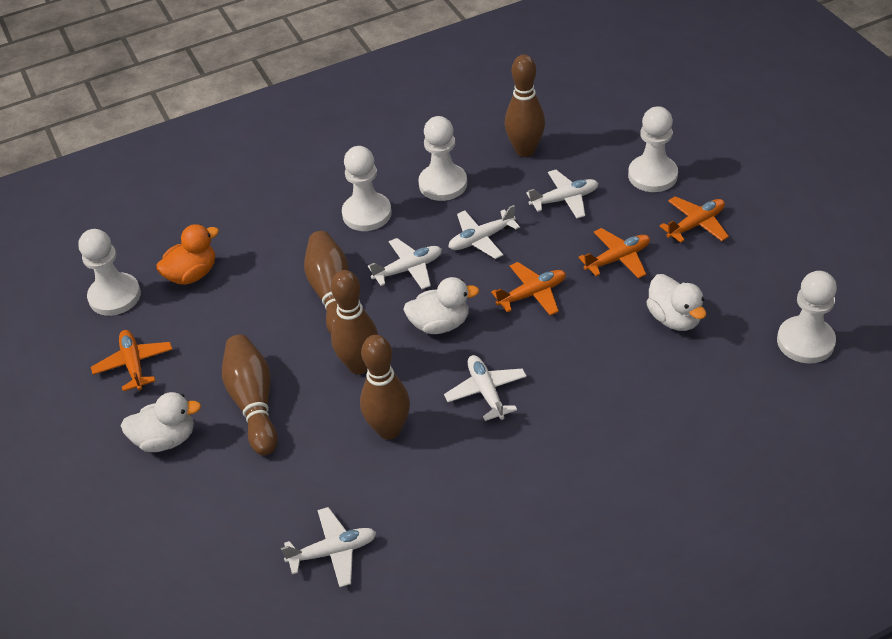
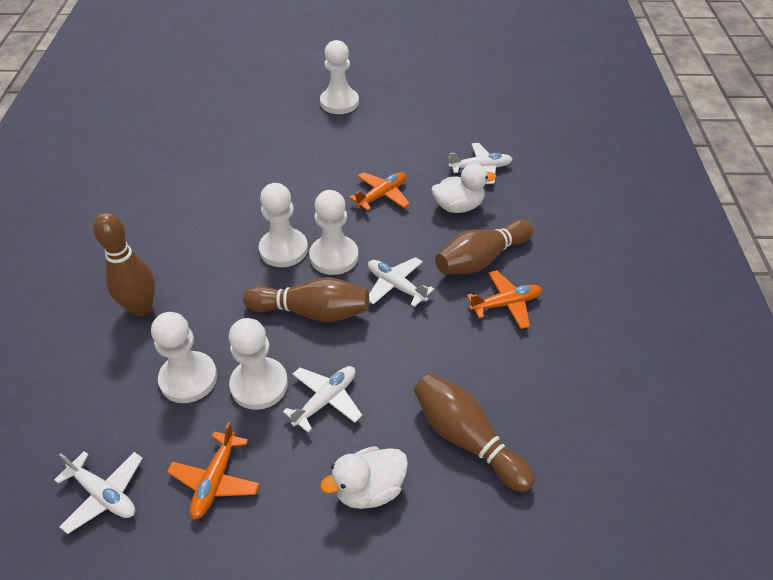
brown bowling pin: 5 -> 4
orange duck: 1 -> 0
orange plane: 4 -> 3
white duck: 3 -> 2
white plane: 5 -> 4

